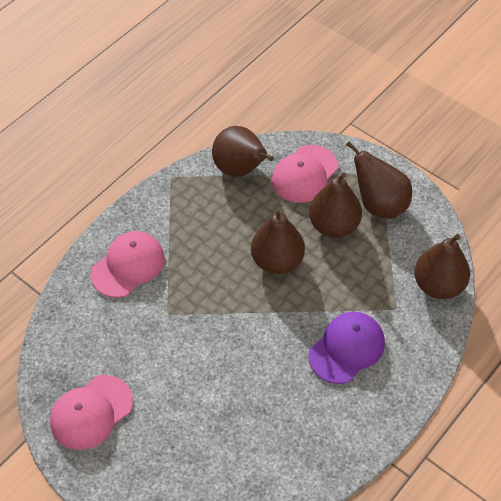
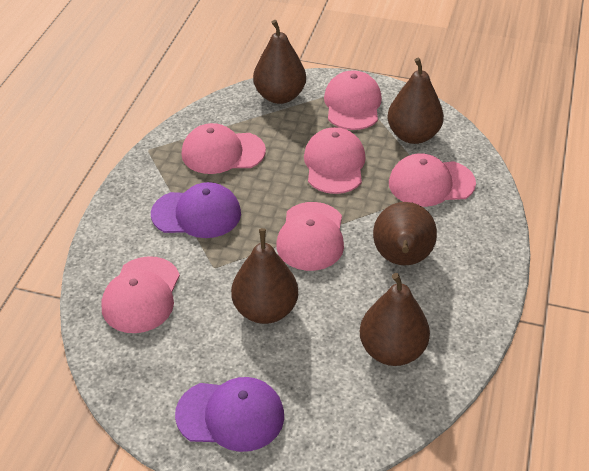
pink cap: 3 -> 6
purple cap: 1 -> 2

